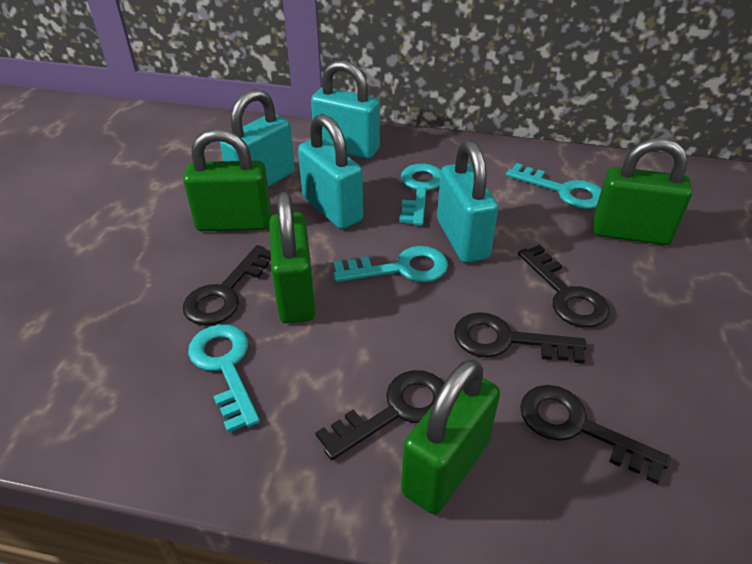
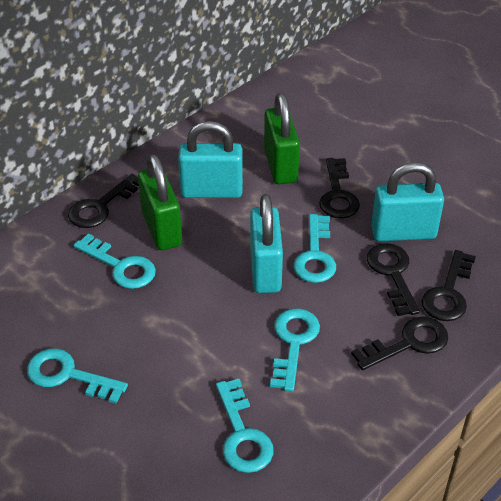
green padlock: 4 -> 2
turquoise key: 4 -> 5
turquoise padlock: 4 -> 3

